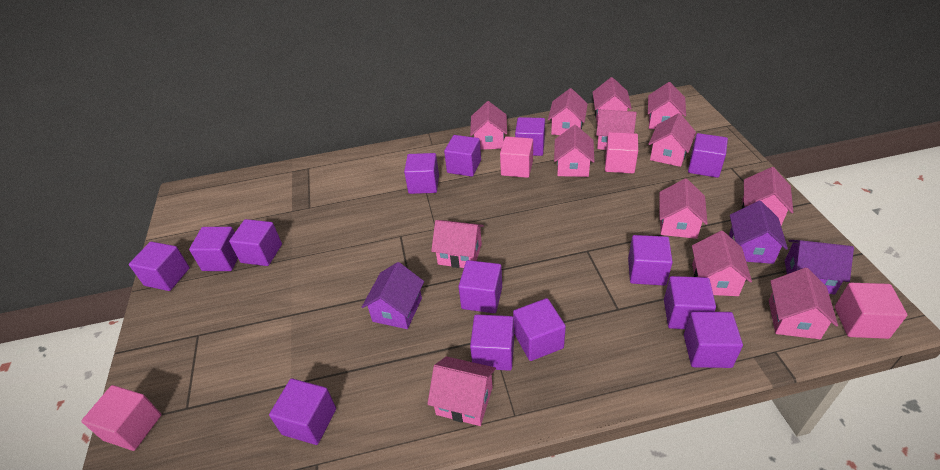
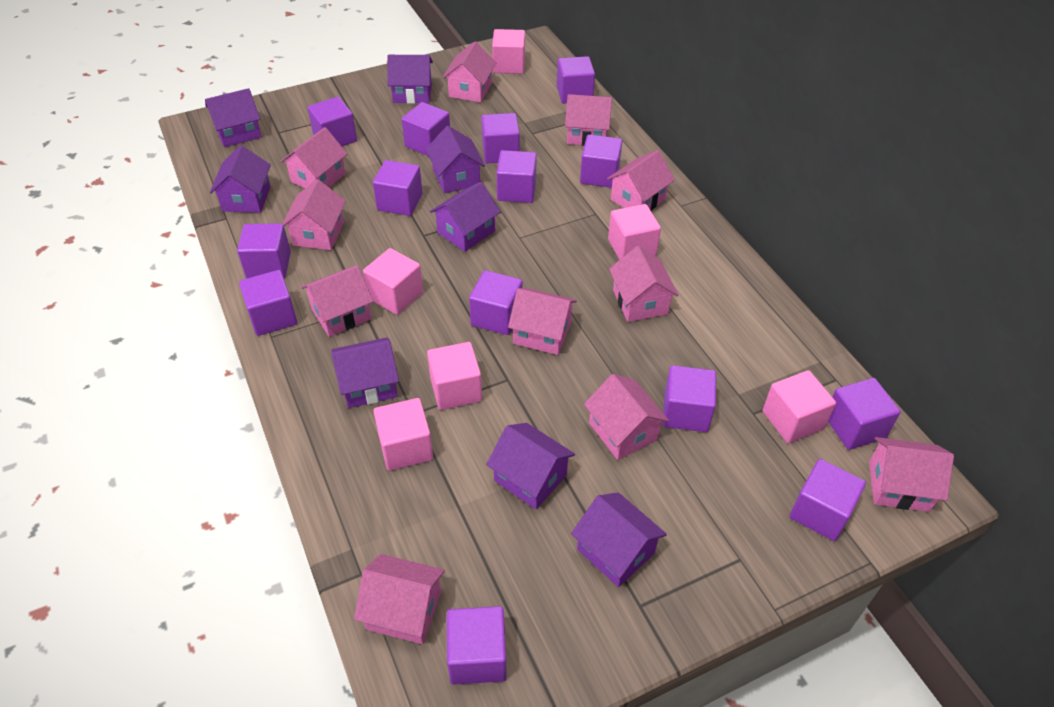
pink cube: 4 -> 6
pink house: 13 -> 11
purple house: 3 -> 8

